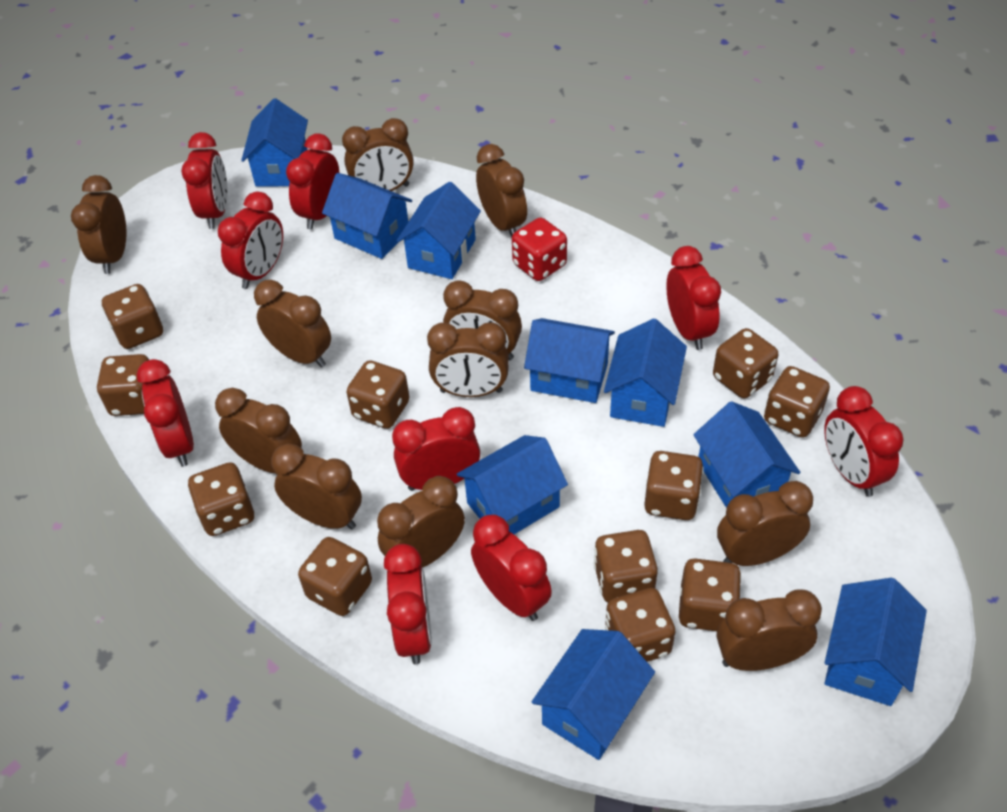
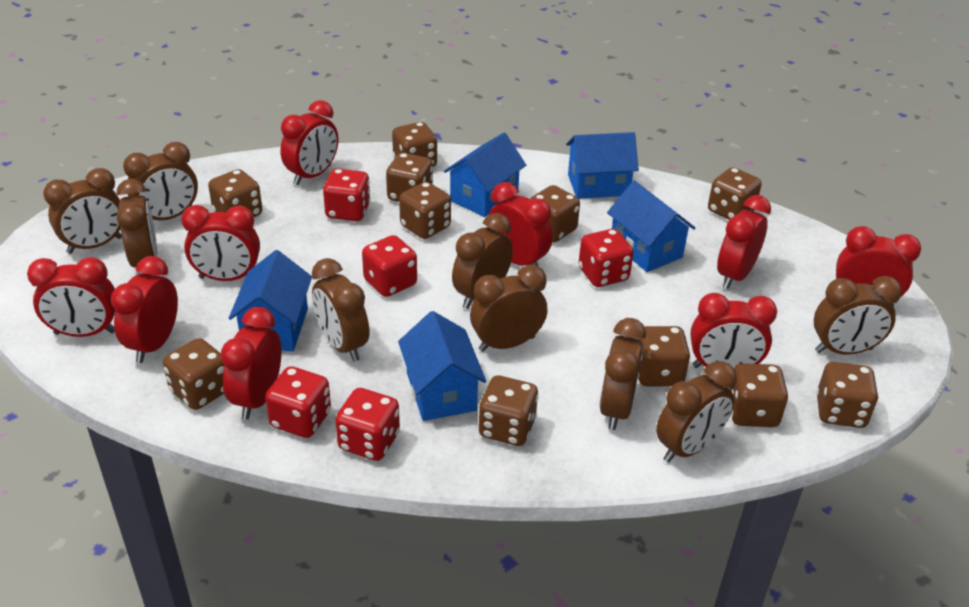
blue house: 9 -> 5
brown clock: 11 -> 9
red dice: 1 -> 5

